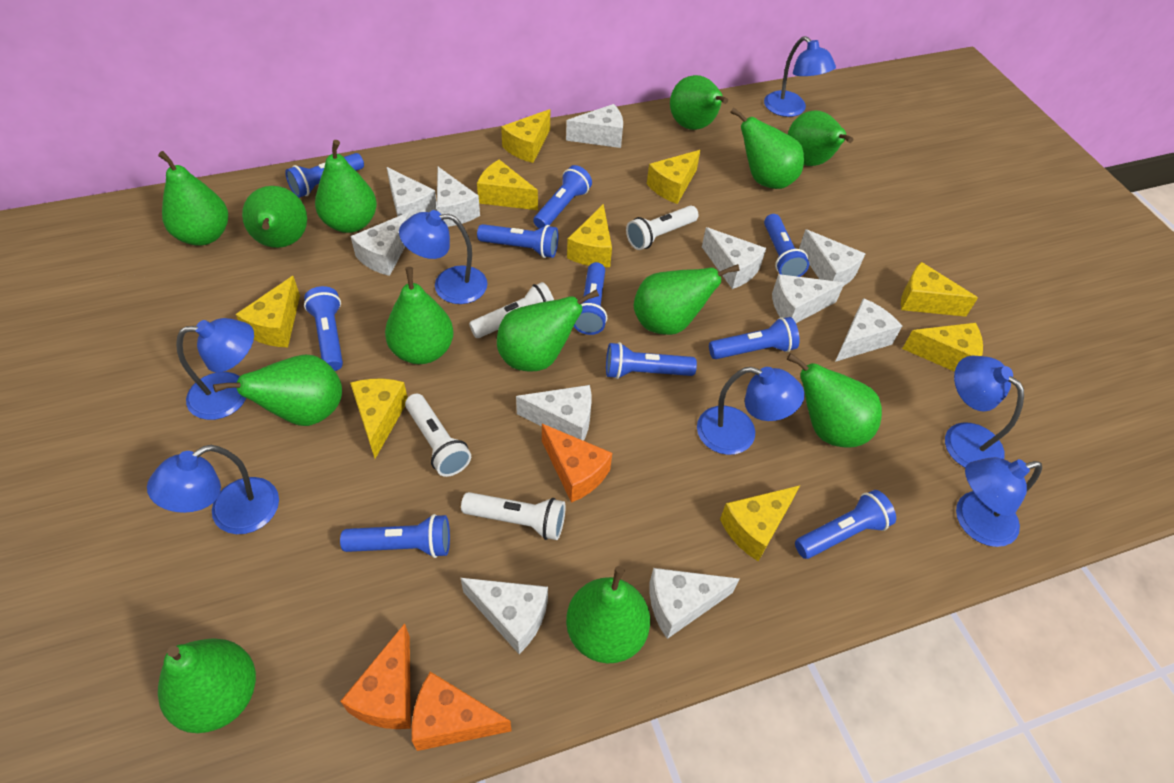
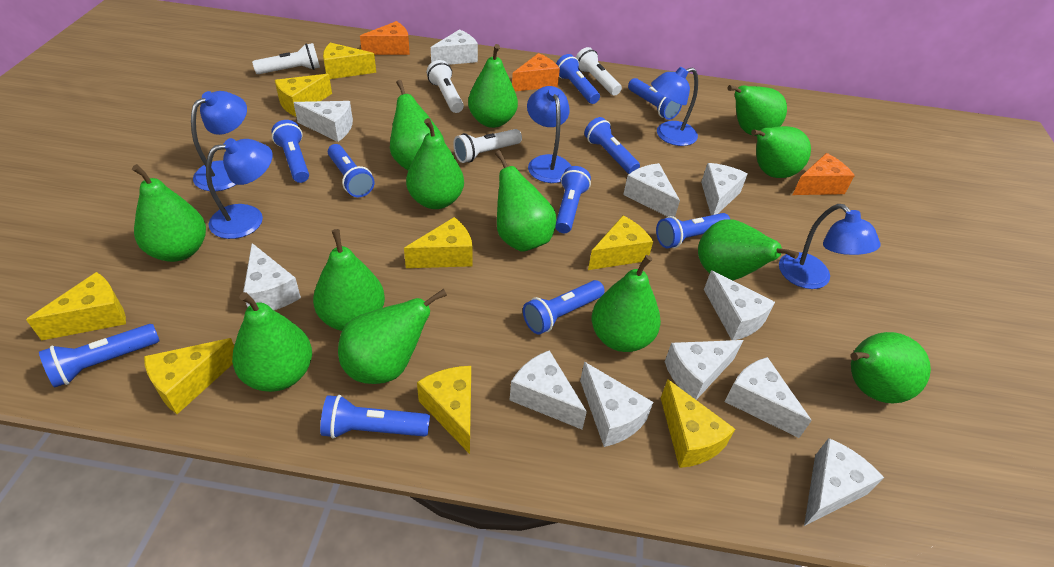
blue lamp: 7 -> 5
yellow cheese: 9 -> 8

